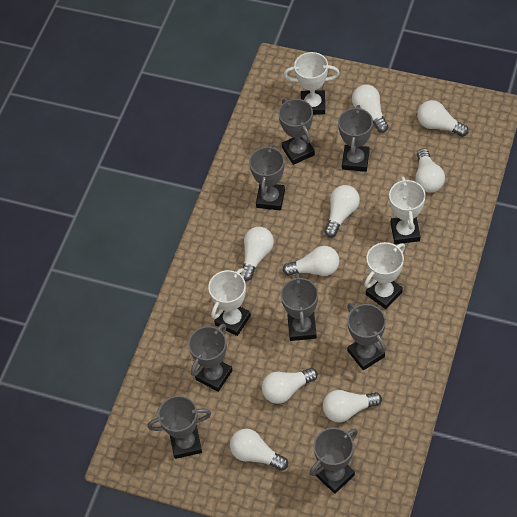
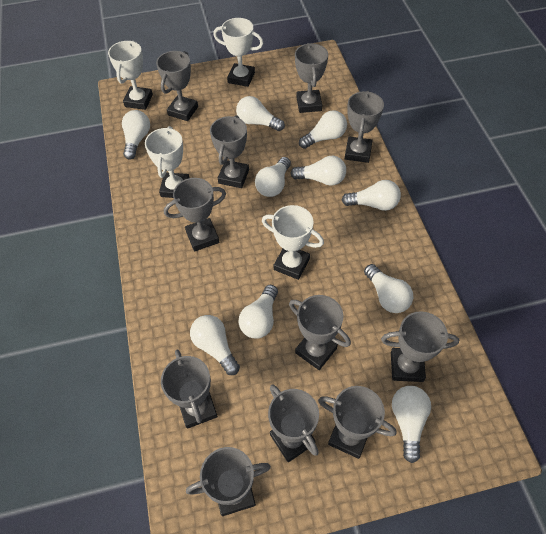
grey trophy: 8 -> 11
white light bulb: 9 -> 10

